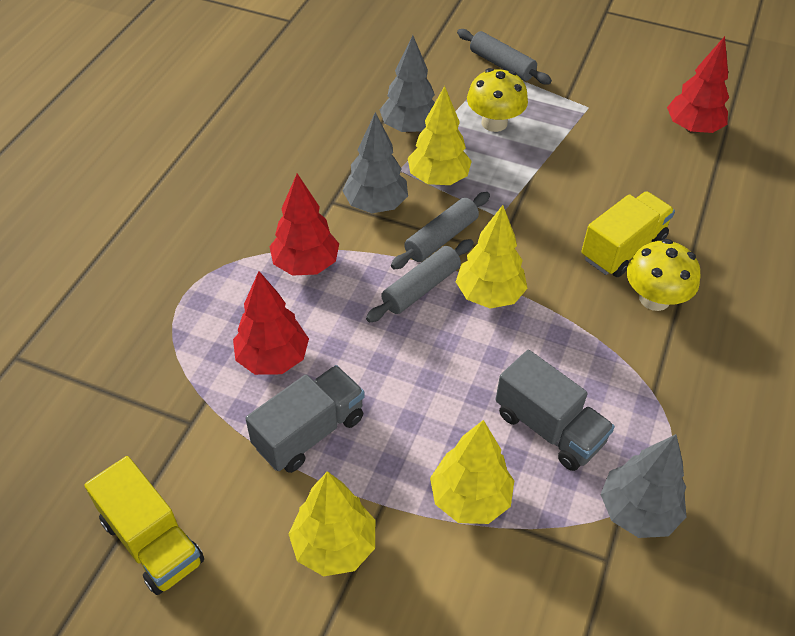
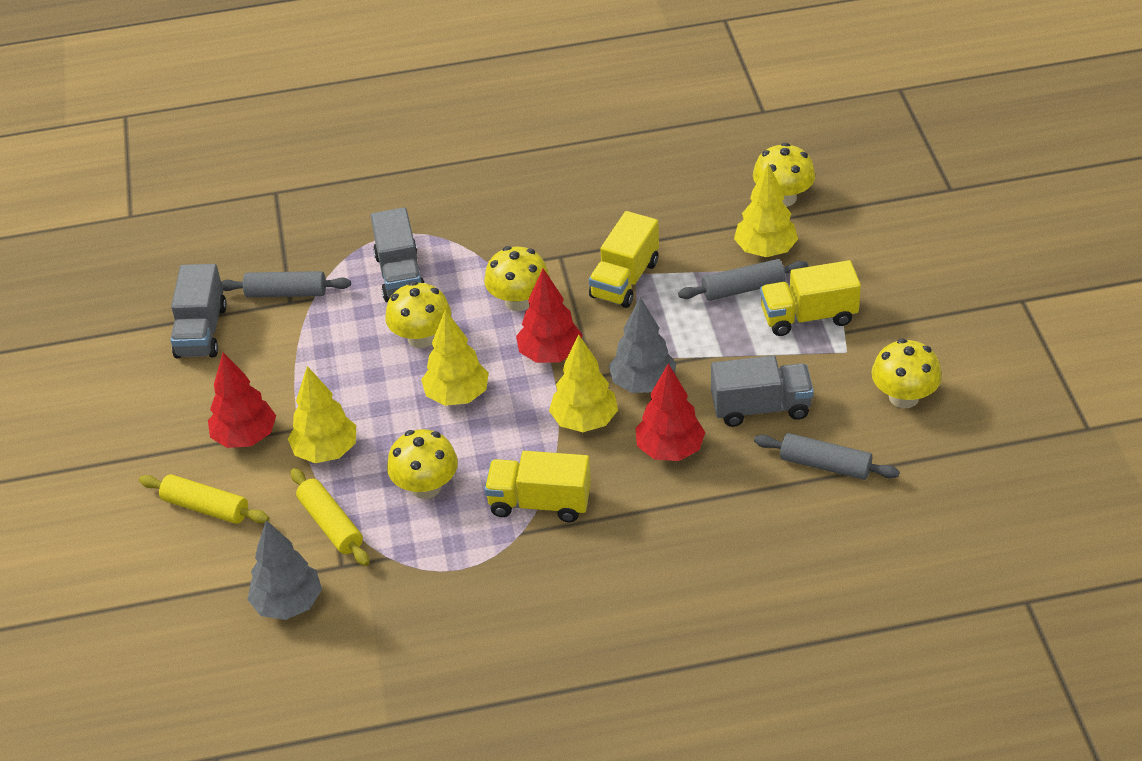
grey tree: 3 -> 2
grey truck: 2 -> 3
yellow mushroom: 2 -> 5
yellow rolling pin: 0 -> 2
yellow truck: 2 -> 3

